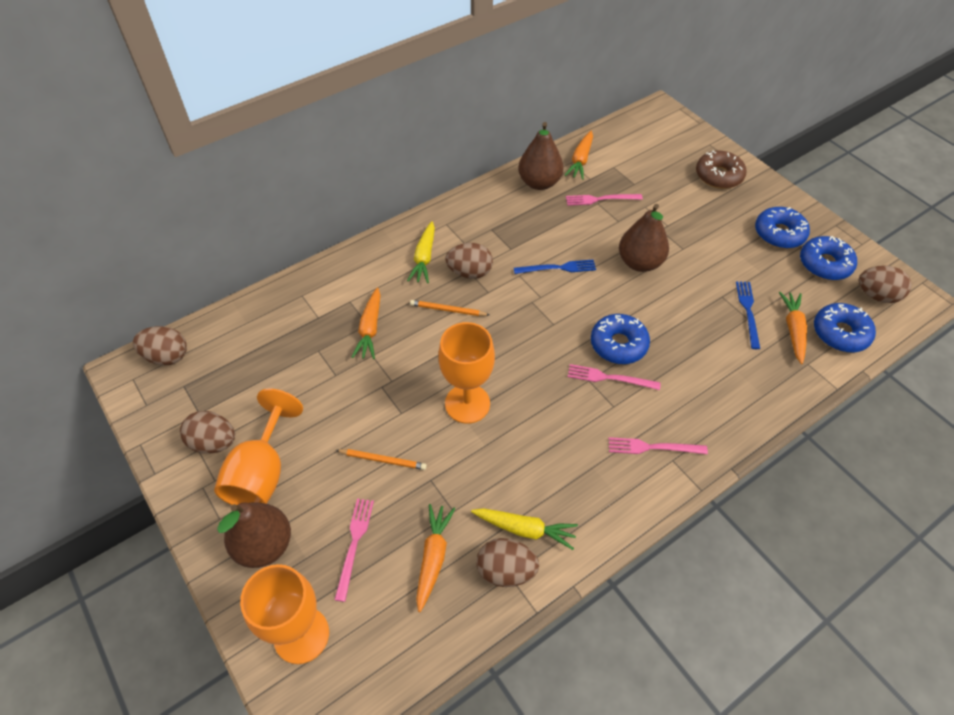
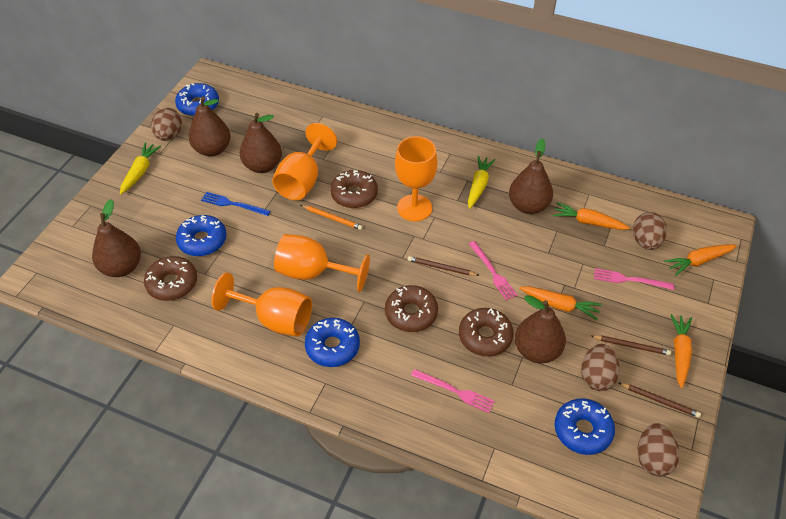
blue fork: 2 -> 1
brown donut: 1 -> 4
brown egg: 5 -> 4
brown pear: 3 -> 5
brown pencil: 0 -> 3
orange goblet: 3 -> 4
orange pencil: 2 -> 1
pink fork: 4 -> 3

